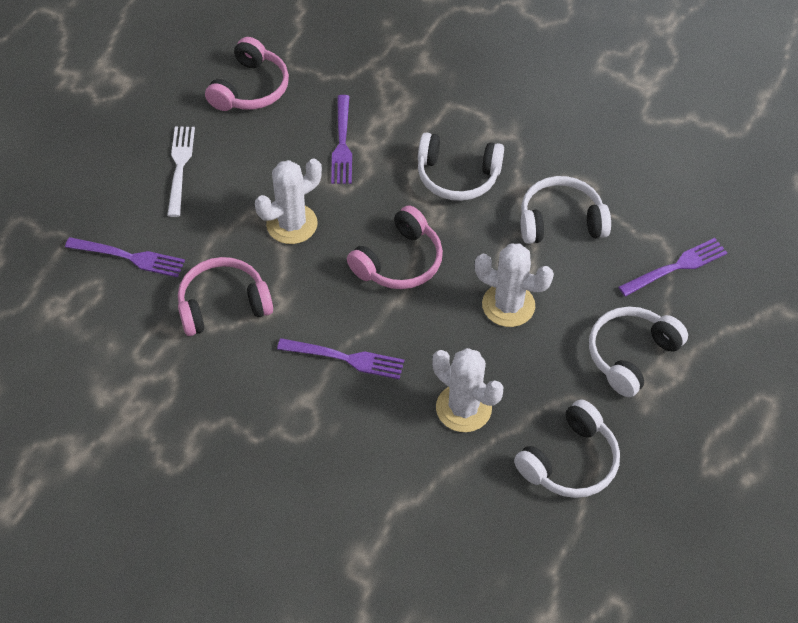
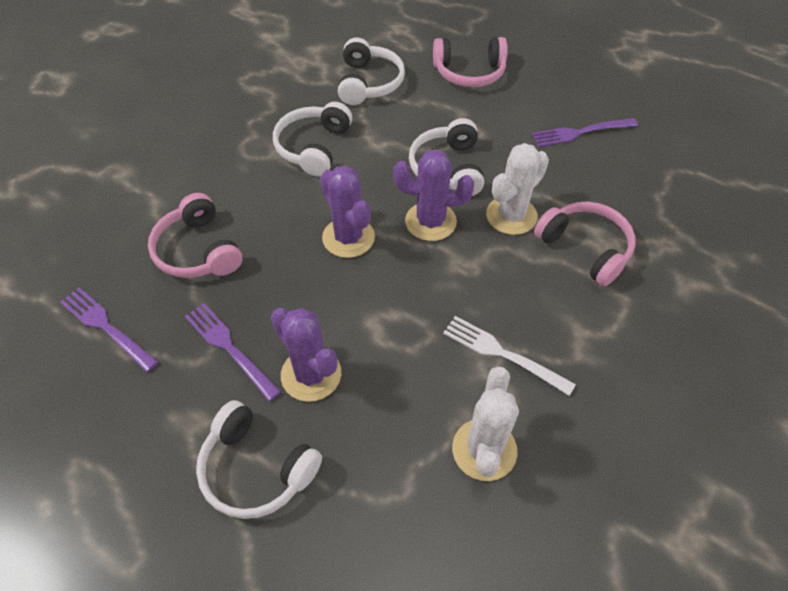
purple cactus: 0 -> 3
purple fork: 4 -> 3
white cactus: 3 -> 2

